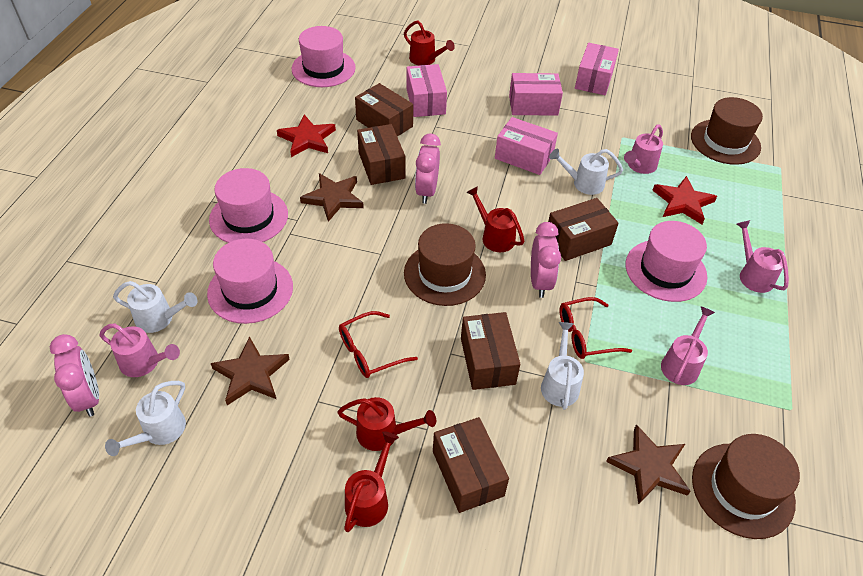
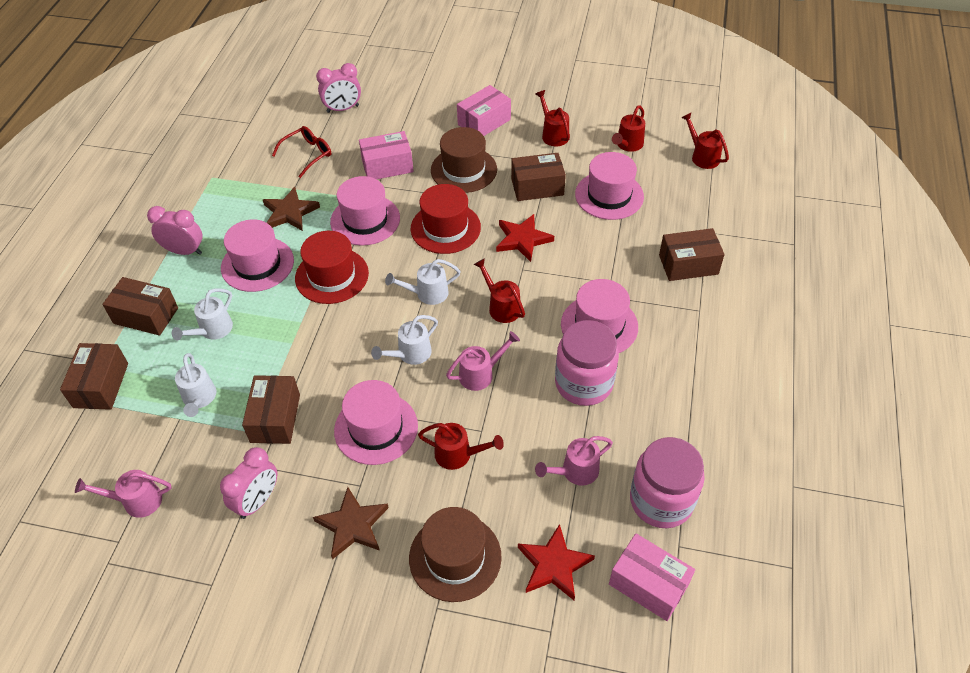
brown hat: 3 -> 2
brown star: 3 -> 2
pink box: 4 -> 3
pink hat: 4 -> 5
pink jar: 0 -> 2
pink watering can: 4 -> 3
red glasses: 2 -> 1
red hat: 0 -> 2
red watering can: 4 -> 5

